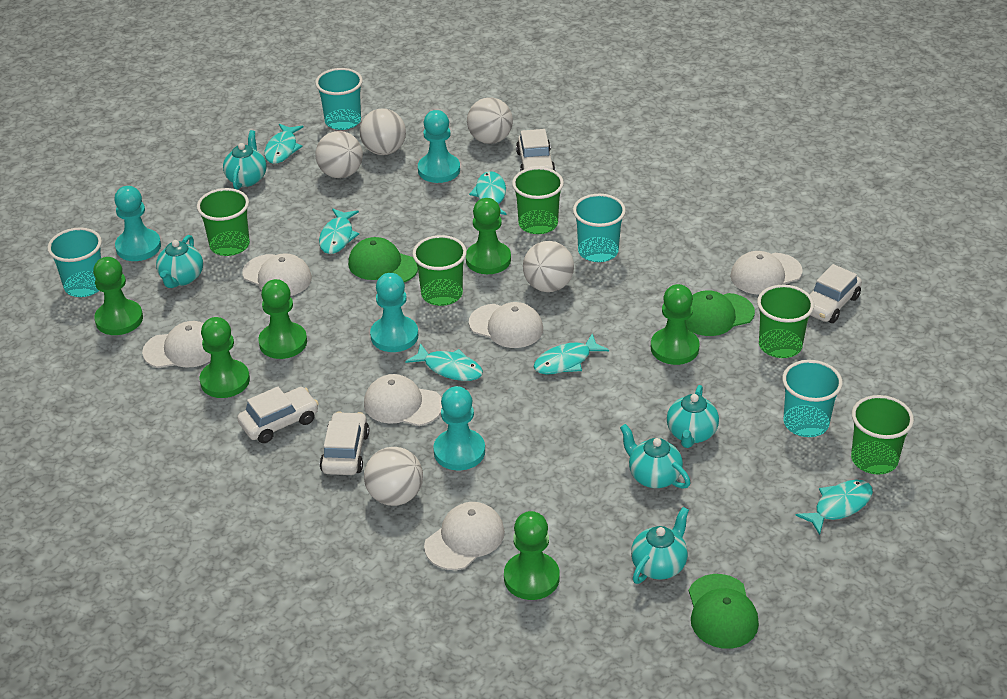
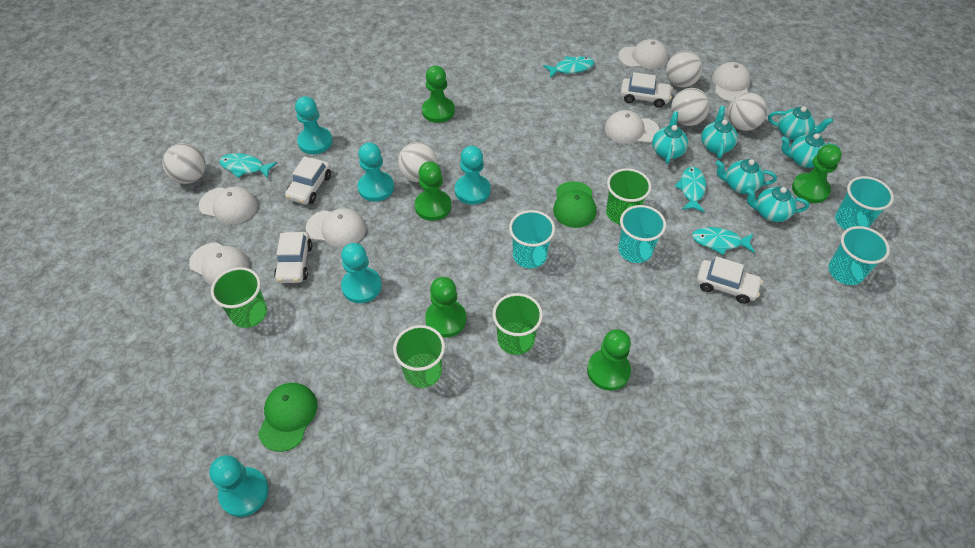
green cap: 3 -> 2
green cup: 5 -> 4
green pawn: 6 -> 5
turquoise fish: 6 -> 4
turquoise pawn: 4 -> 5
turquoise teapot: 5 -> 6

